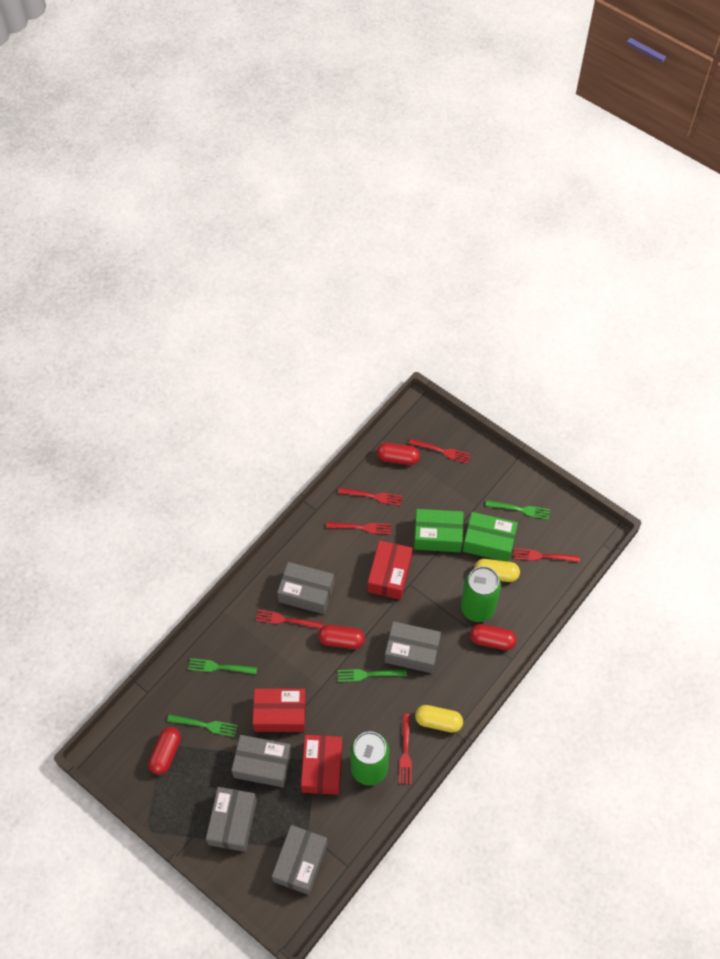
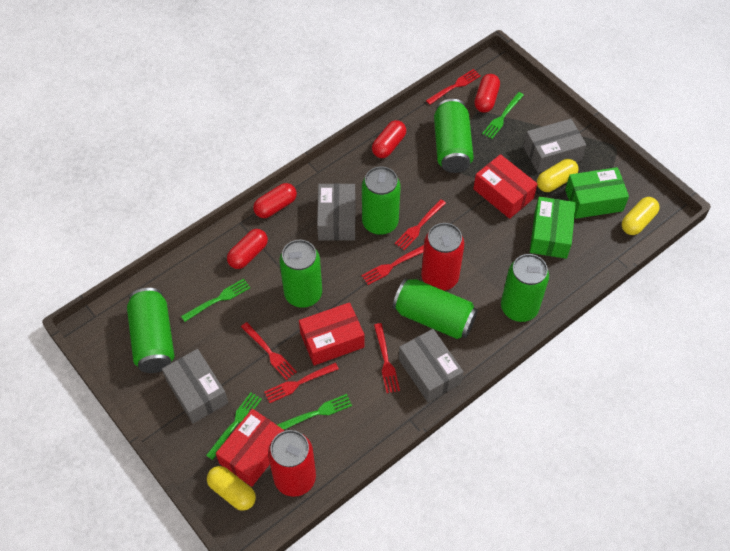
green can: 2 -> 6
grey box: 5 -> 4
red can: 0 -> 2
yellow capsule: 2 -> 3

